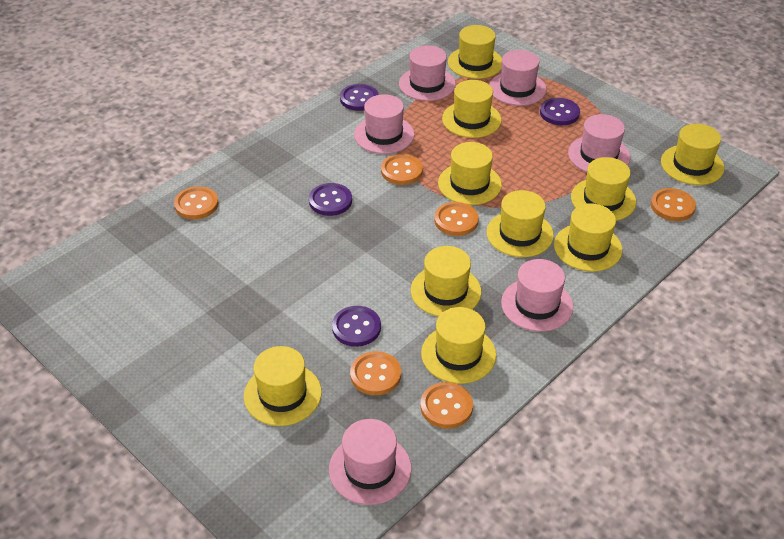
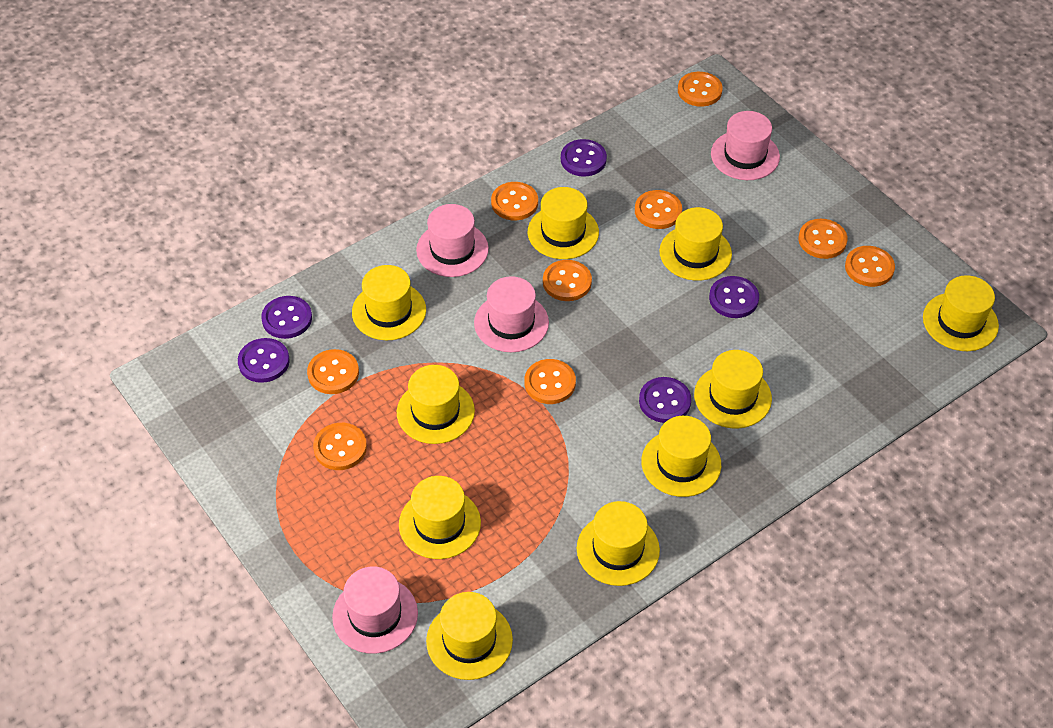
orange button: 6 -> 9
pink hat: 6 -> 4
purple button: 4 -> 5

